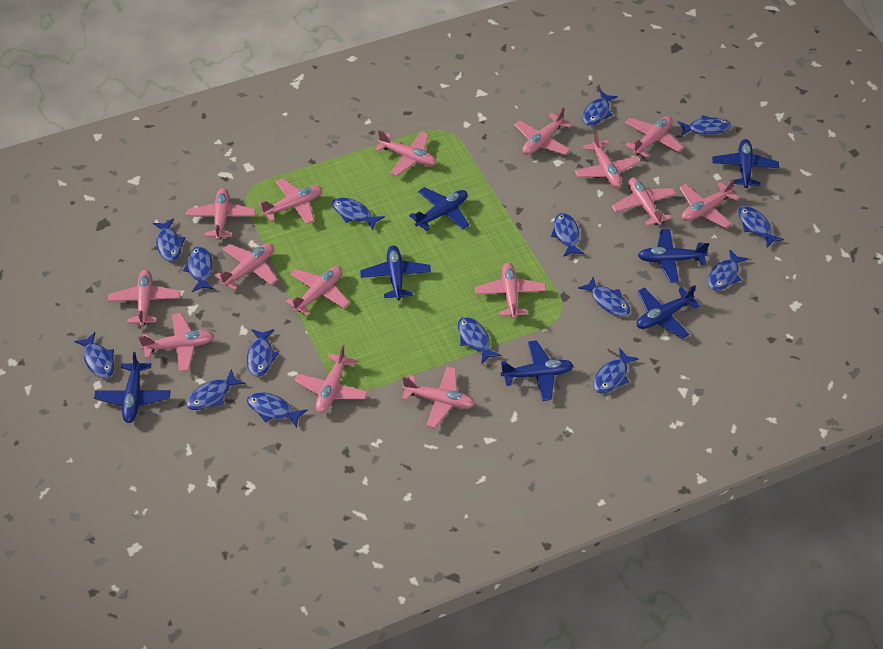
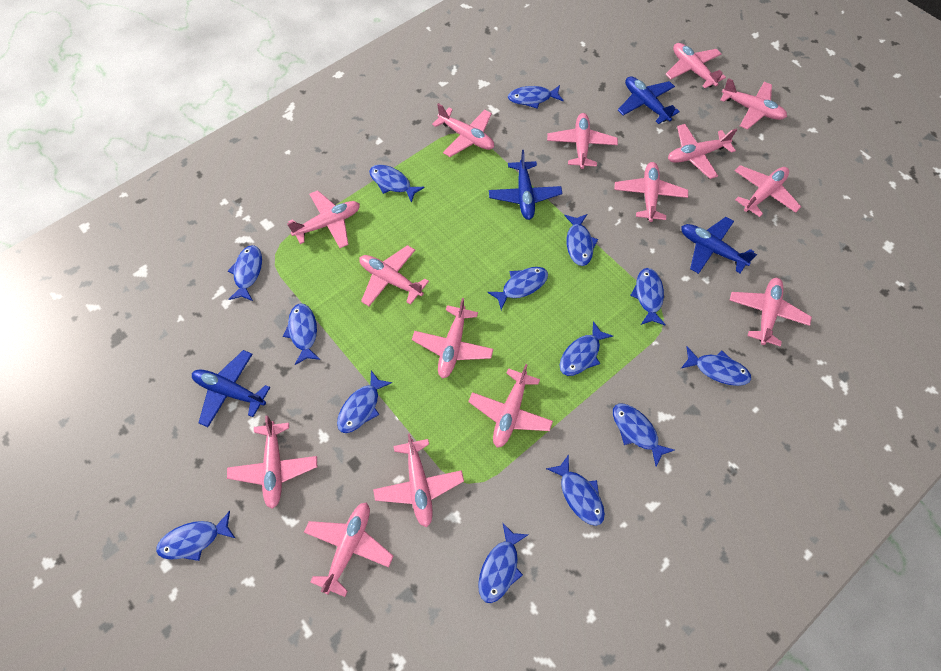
blue fish: 15 -> 14
blue plane: 7 -> 4

